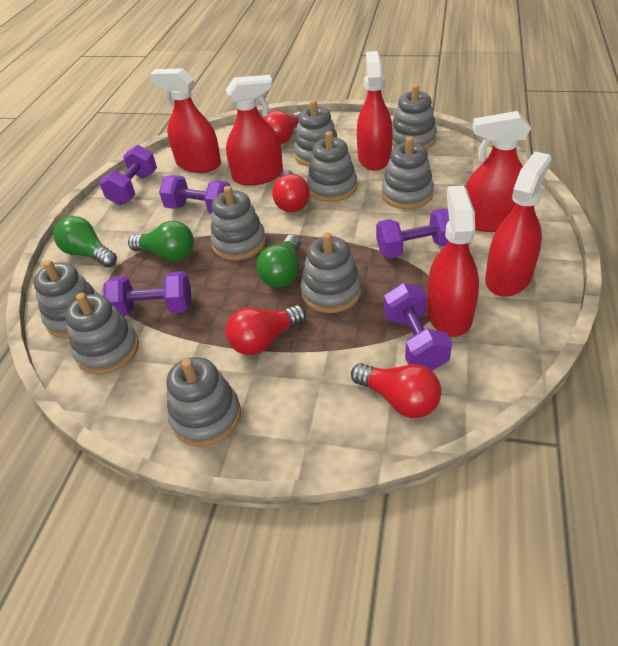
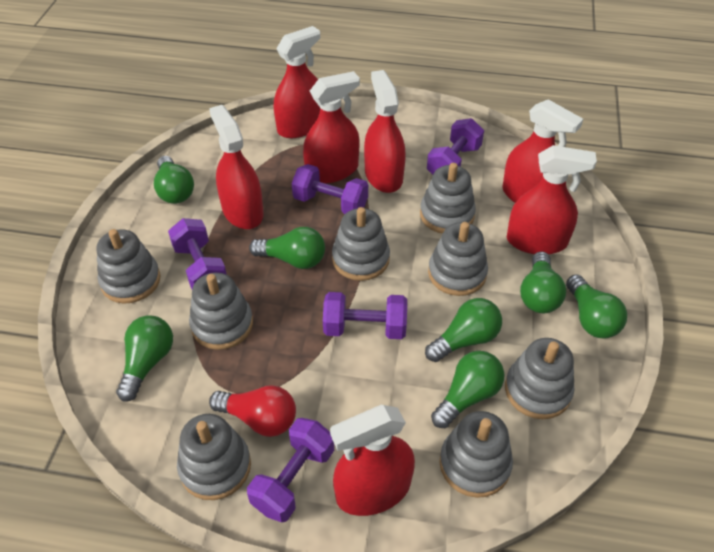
green light bulb: 3 -> 7
grey stacking toy: 9 -> 8
red light bulb: 4 -> 1
red spray bottle: 6 -> 7

